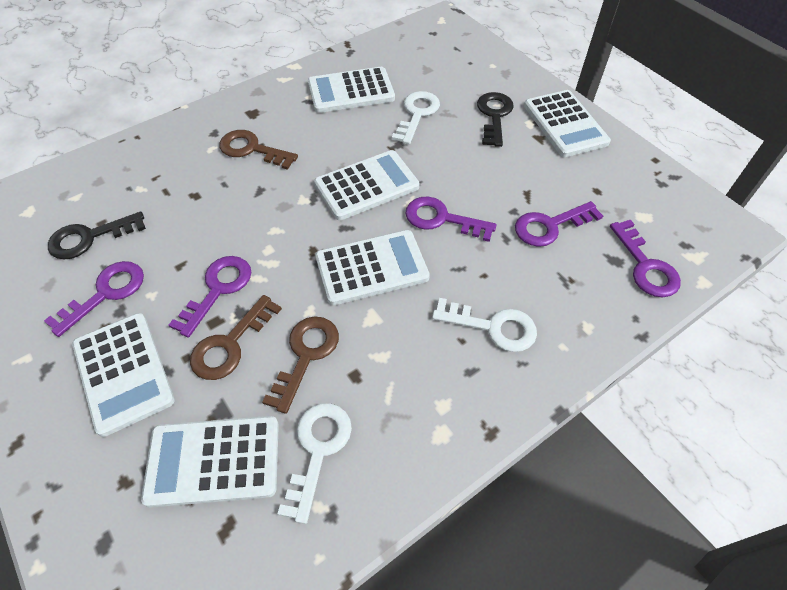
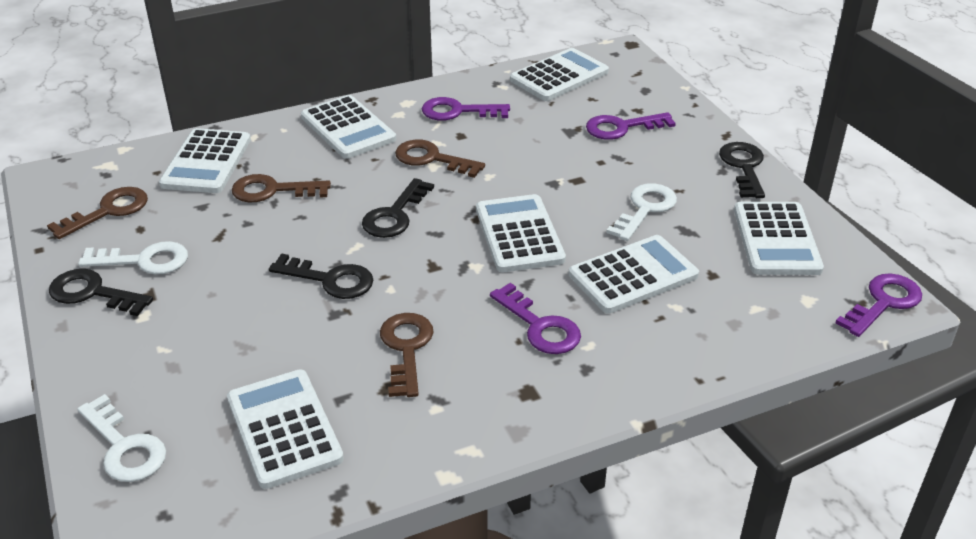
black key: 2 -> 4
brown key: 3 -> 4
purple key: 5 -> 4
white calculator: 6 -> 7

